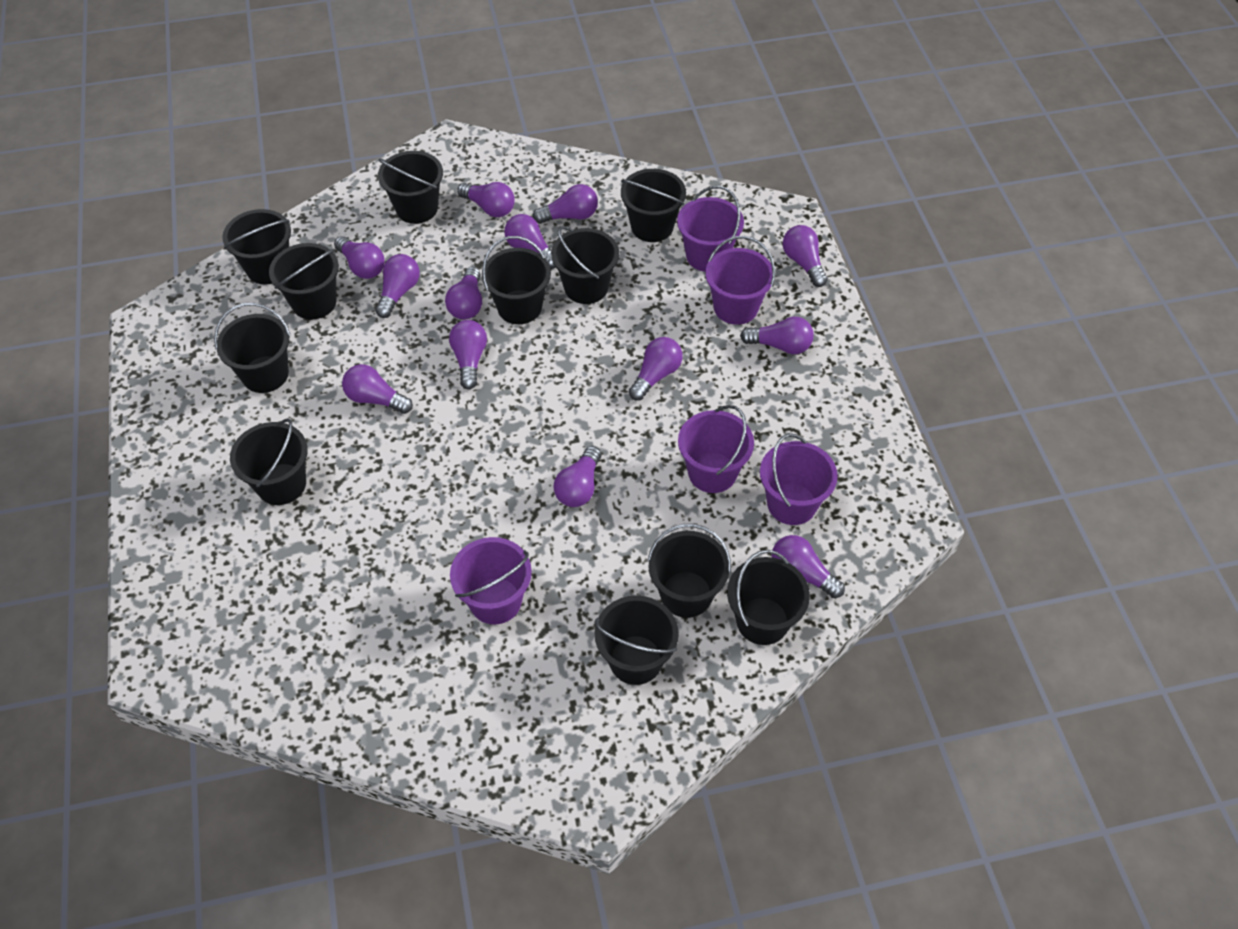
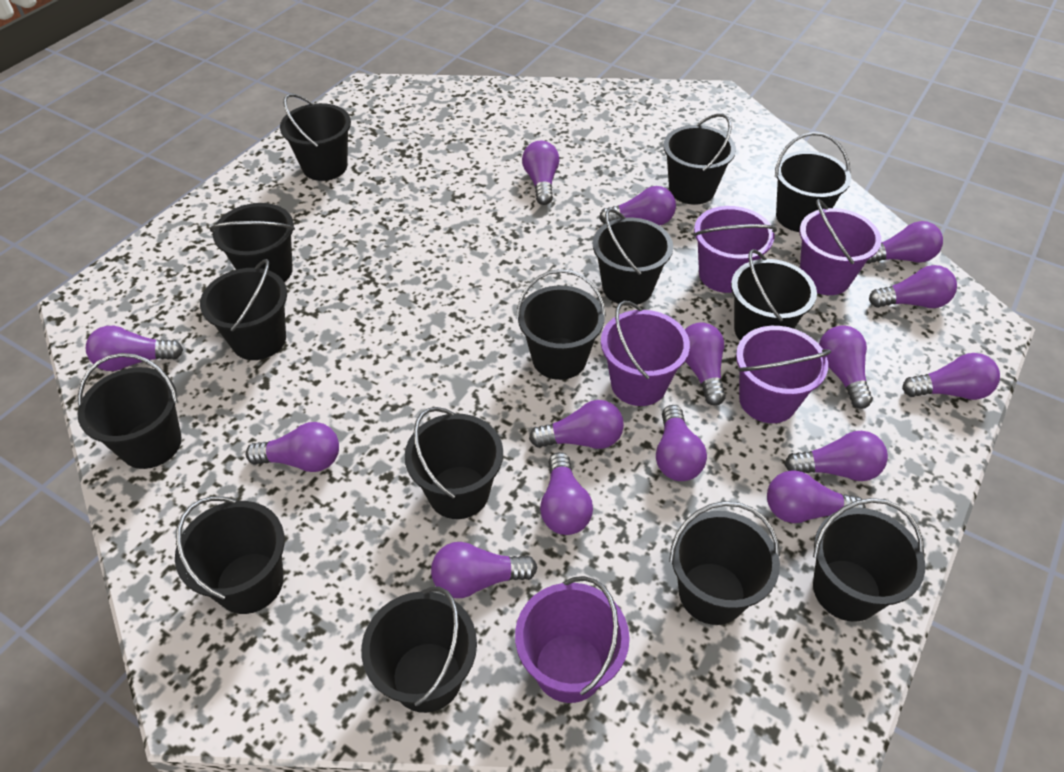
black bucket: 11 -> 14
purple light bulb: 13 -> 15

